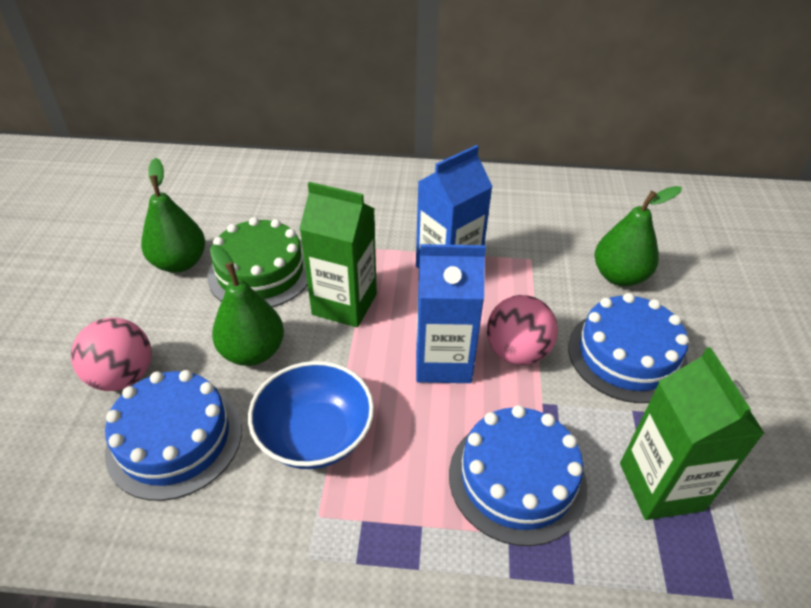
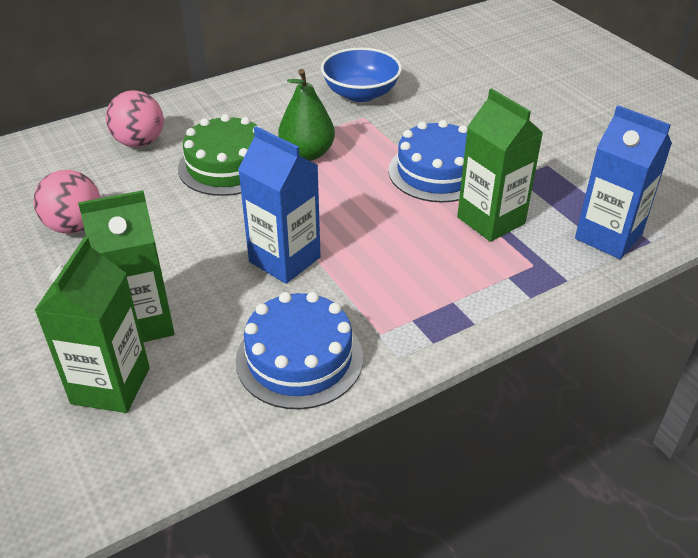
blue cake: 3 -> 2
green carton: 2 -> 3
green pear: 3 -> 1

